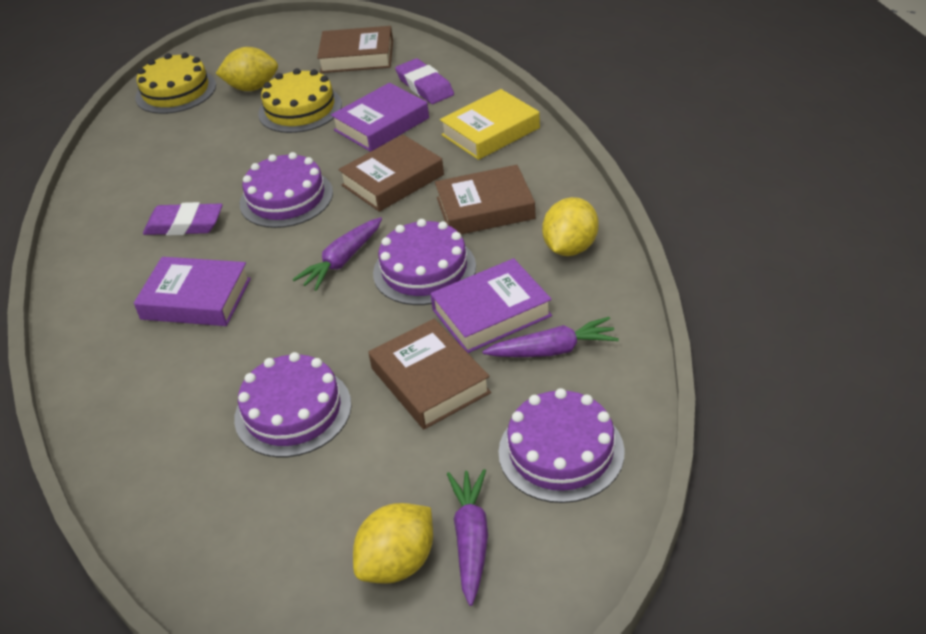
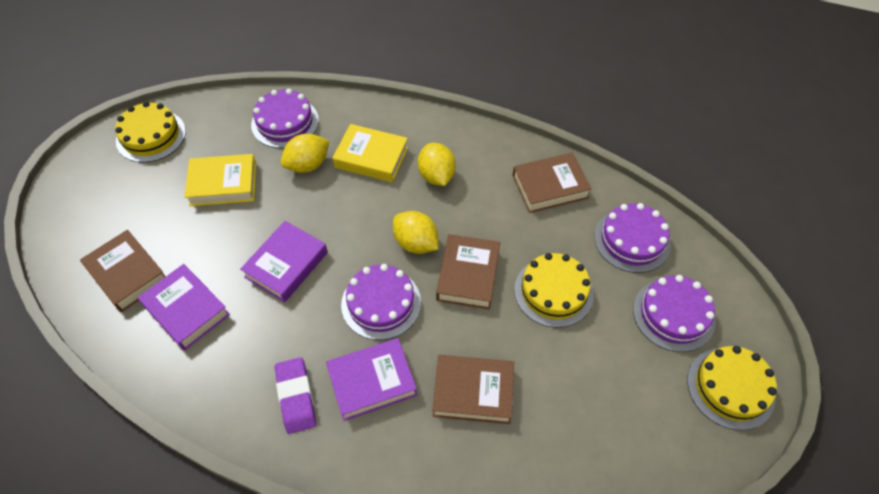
purple carrot: 3 -> 0
purple eraser: 2 -> 1
yellow book: 1 -> 2
yellow cake: 2 -> 3

